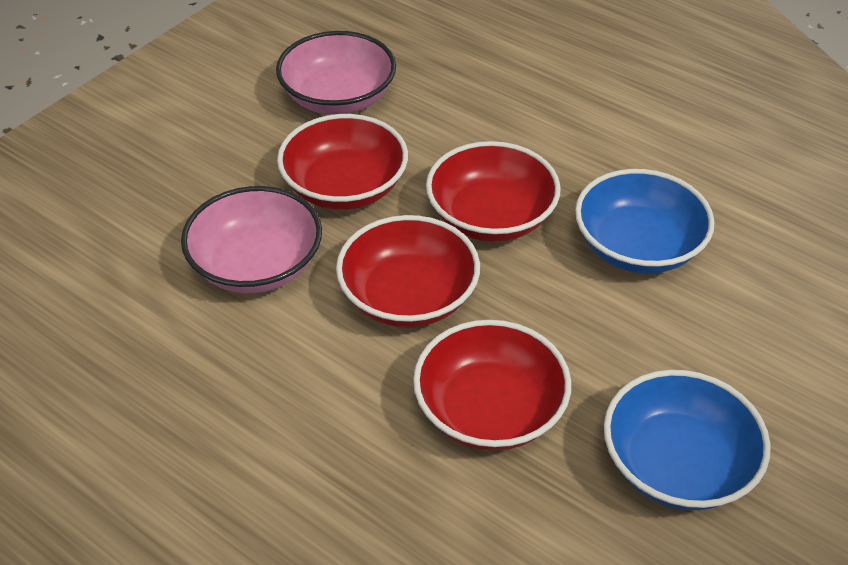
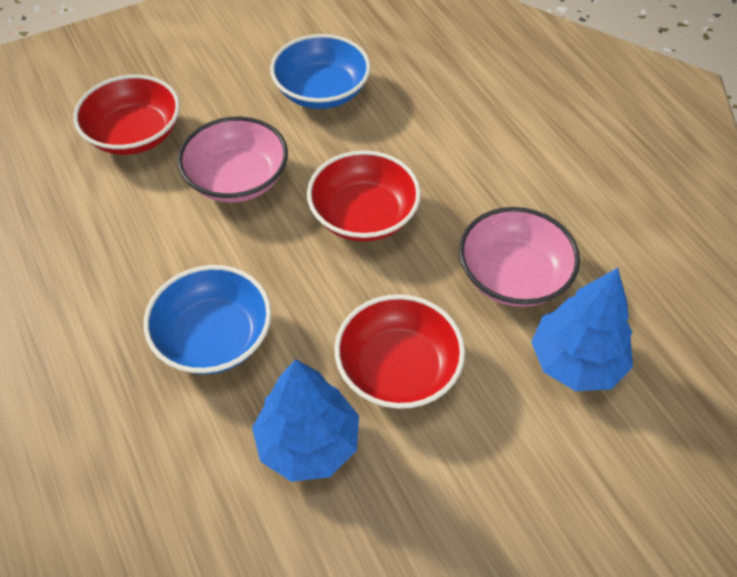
blue tree: 0 -> 2
red bowl: 4 -> 3

